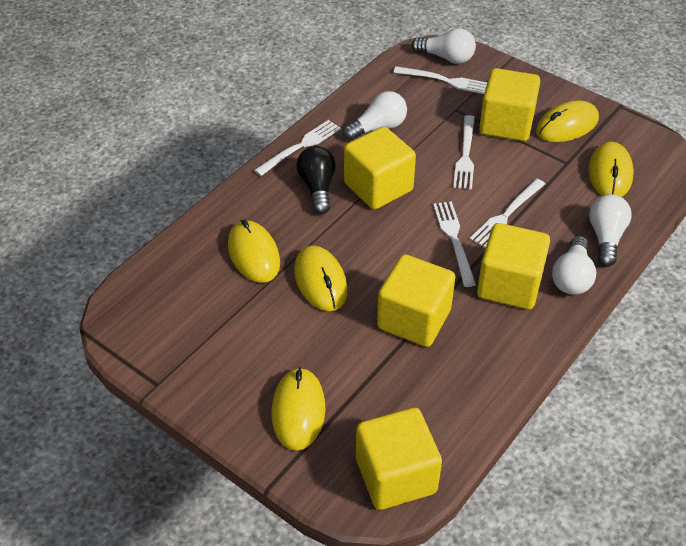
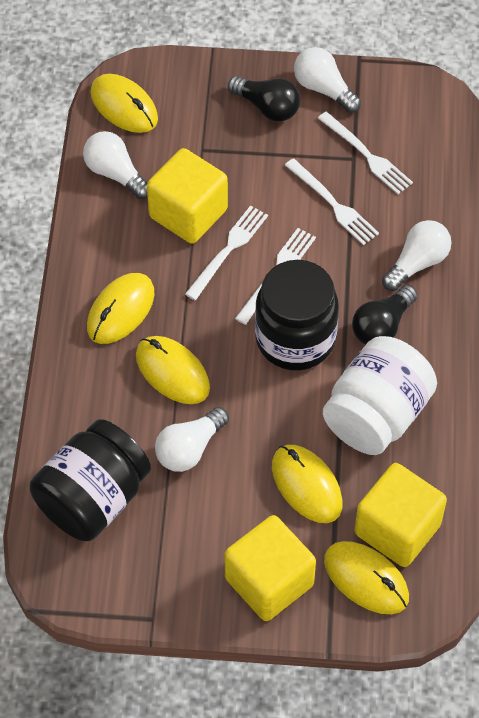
black jar: 0 -> 2
black light bulb: 1 -> 2
white fork: 5 -> 4
white jar: 0 -> 1
yellow cube: 5 -> 3

